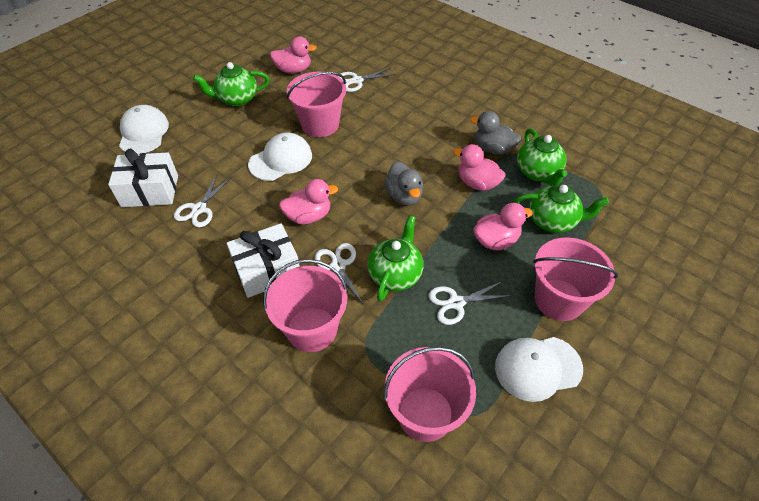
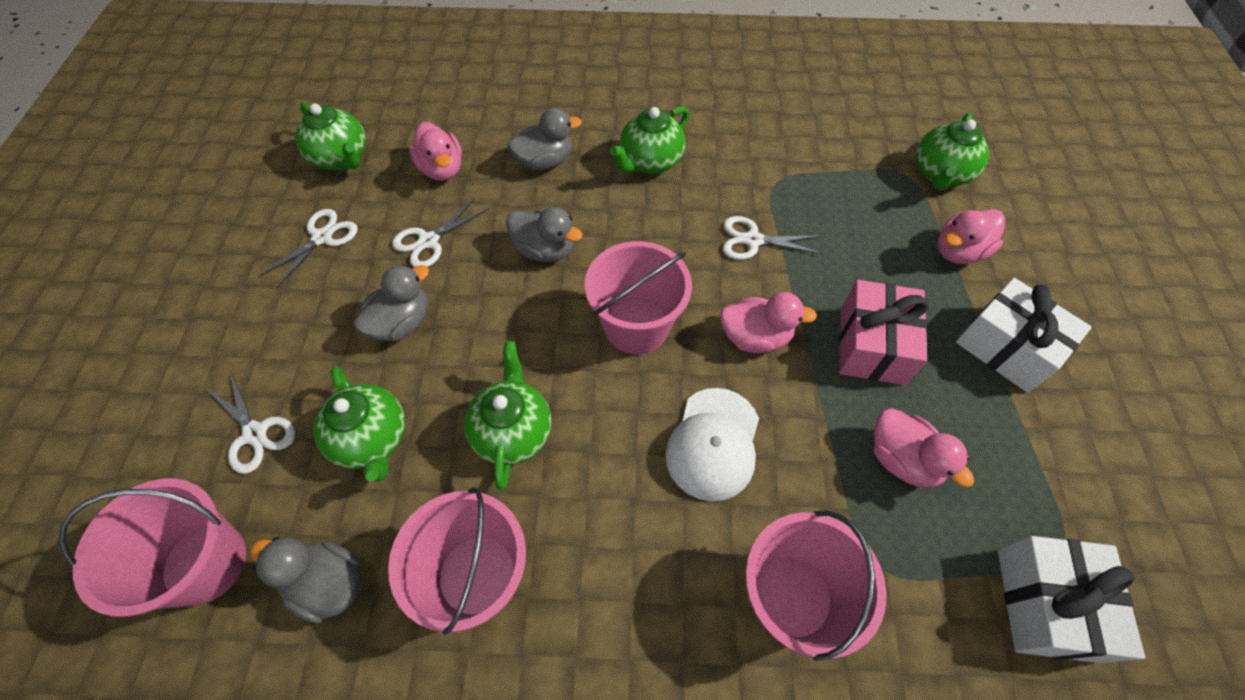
green teapot: 4 -> 5
grey duck: 2 -> 4
pink gift: 0 -> 1
white cap: 3 -> 1

